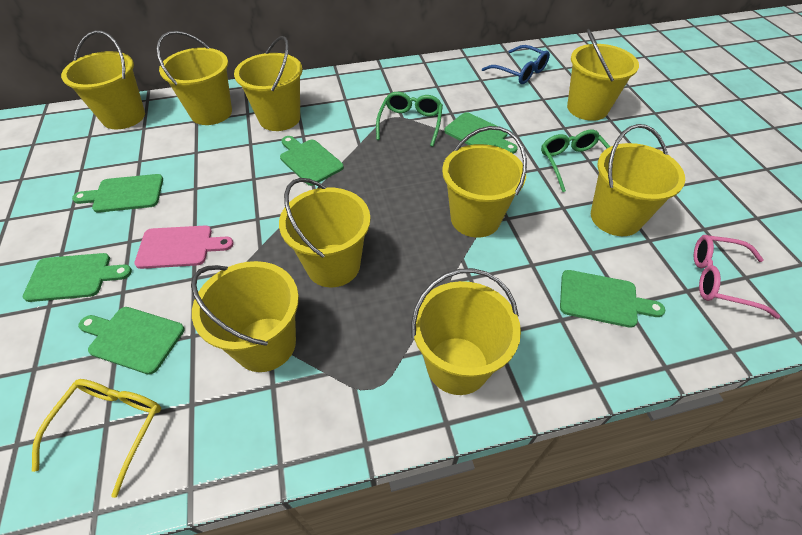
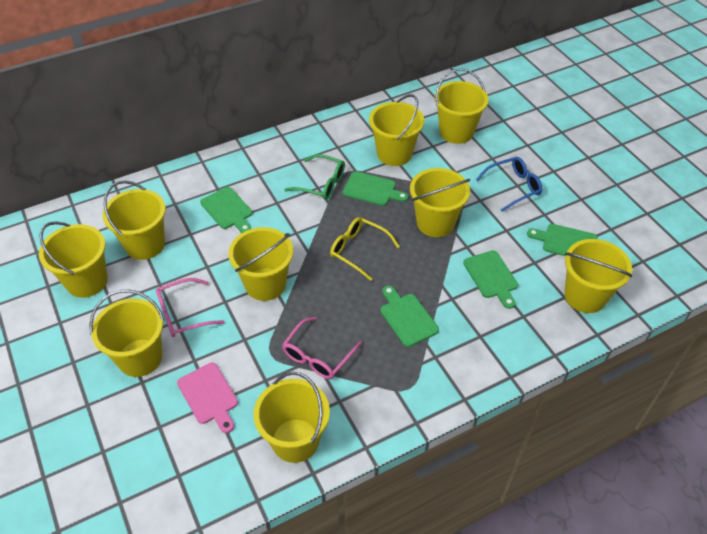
green cutting board: 6 -> 5
green glasses: 2 -> 1
pink glasses: 1 -> 2

